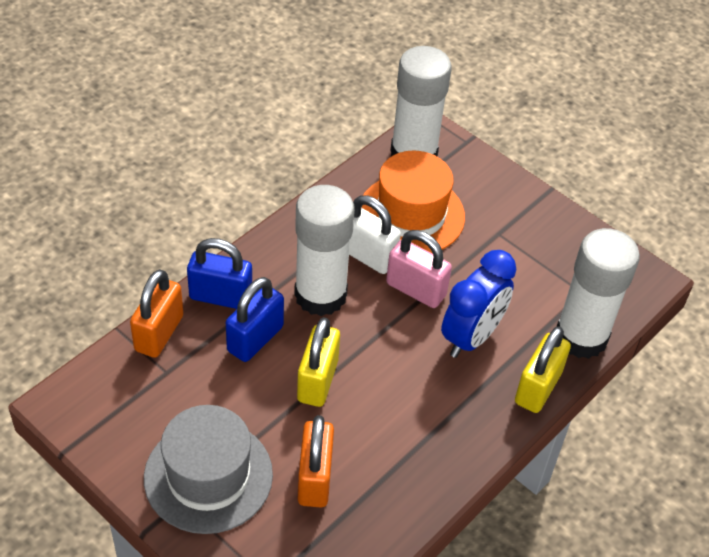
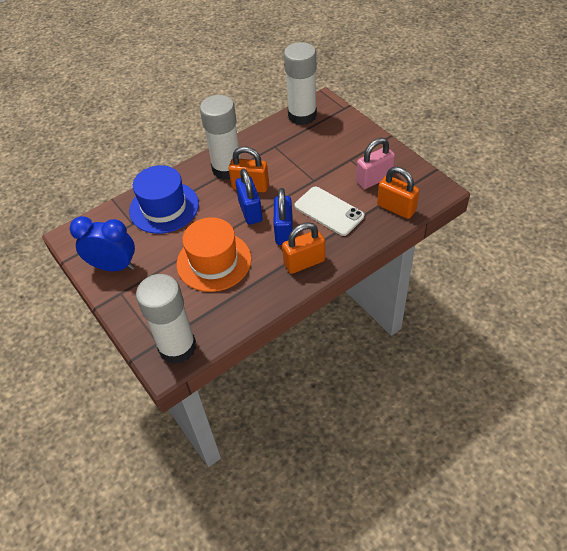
blue hat: 0 -> 1
grey hat: 1 -> 0
orange padlock: 2 -> 3
white padlock: 1 -> 0
white phone: 0 -> 1
yellow padlock: 2 -> 0

